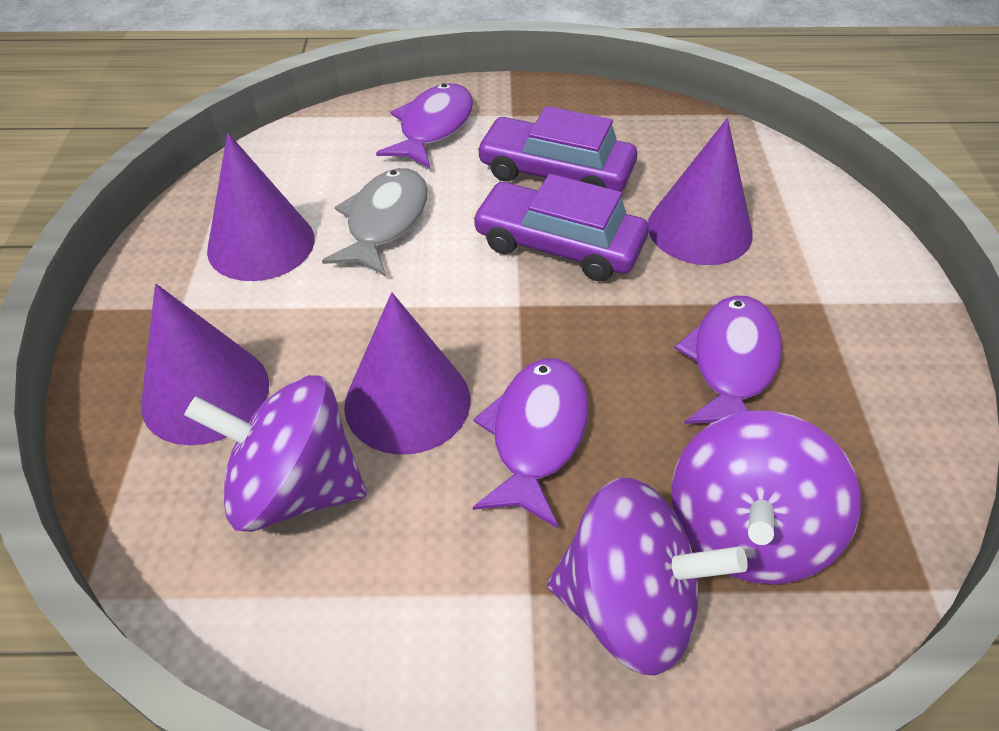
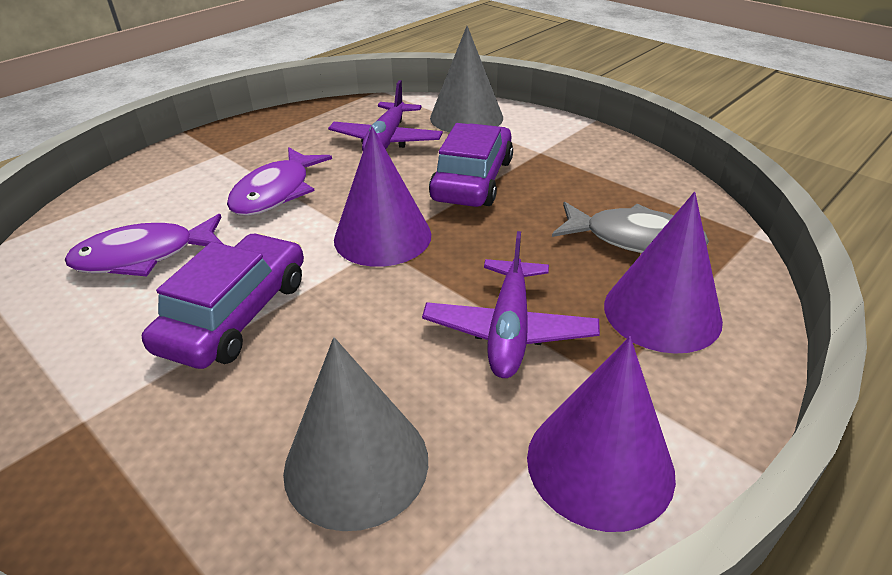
grey cone: 0 -> 2
purple cone: 4 -> 3
purple fish: 3 -> 2
purple plane: 0 -> 2
purple spinning top: 3 -> 0

